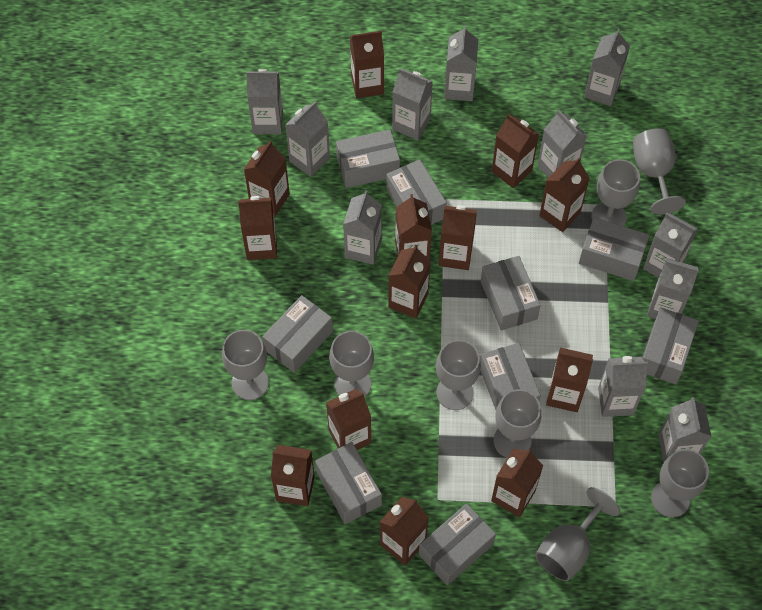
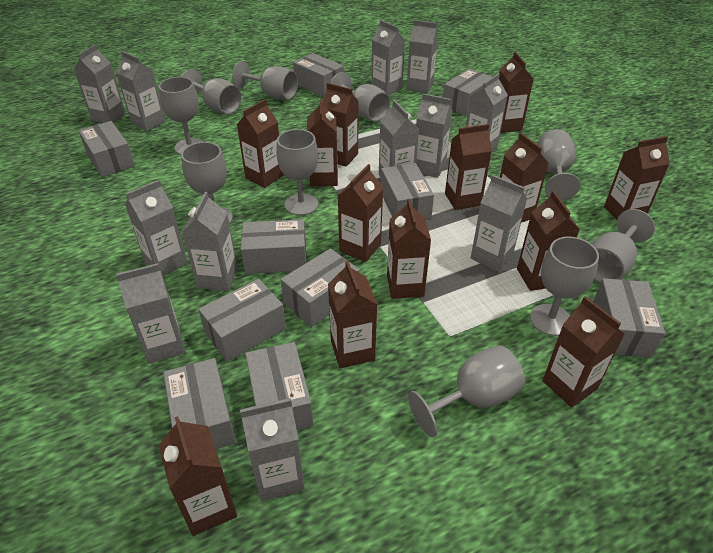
grey box: 9 -> 10
grey carton: 11 -> 12
grey goblet: 8 -> 10

